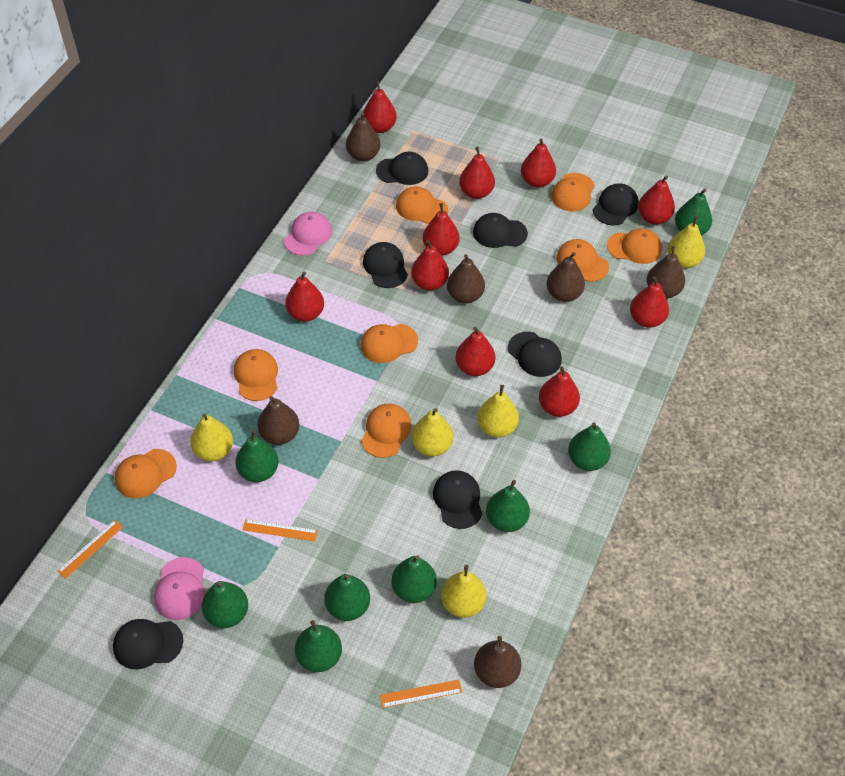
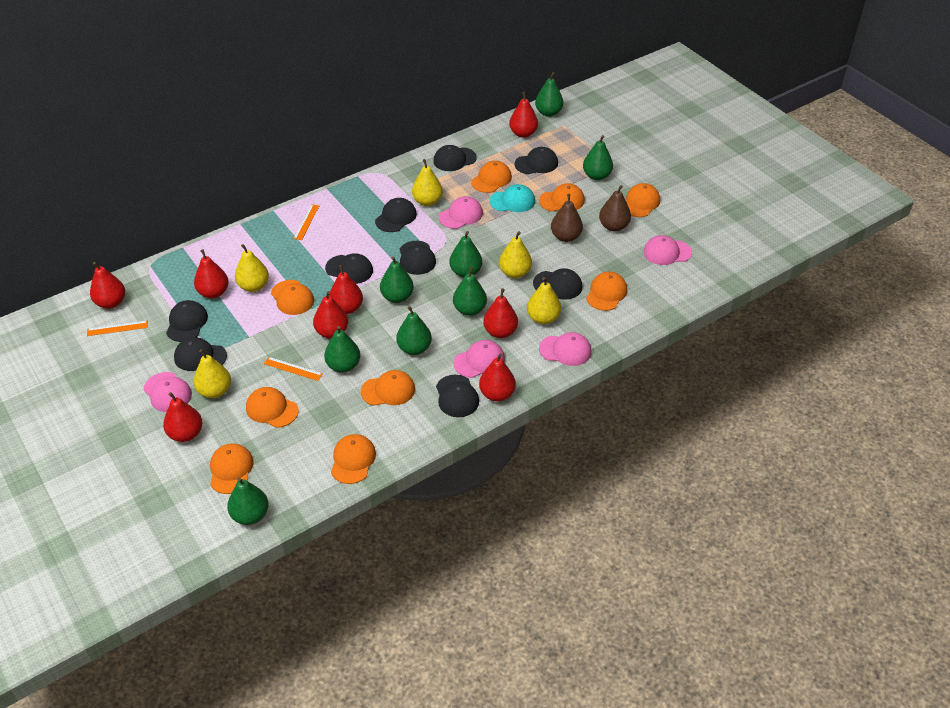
black cap: 7 -> 9
brown pear: 6 -> 2
orange cap: 8 -> 9
pink cap: 2 -> 5
red pear: 10 -> 8
turquoise cap: 0 -> 1

